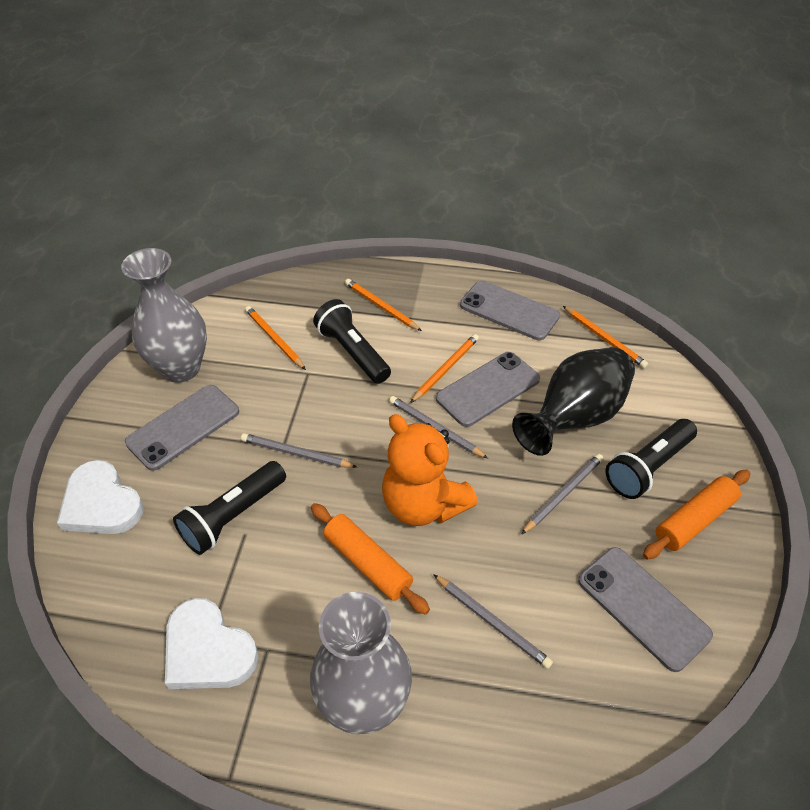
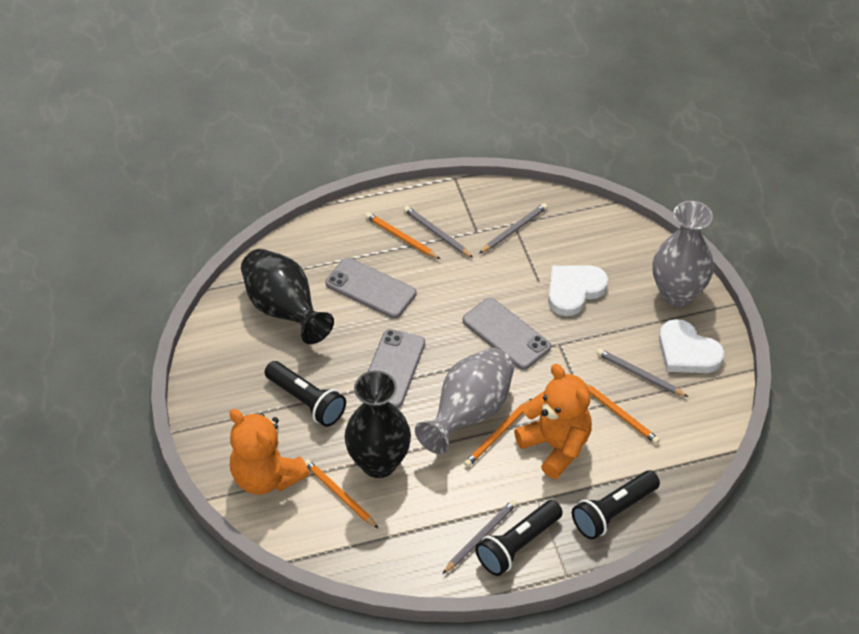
black vase: 1 -> 2
grey phone: 4 -> 3
orange rolling pin: 2 -> 0
orange teddy bear: 1 -> 2

